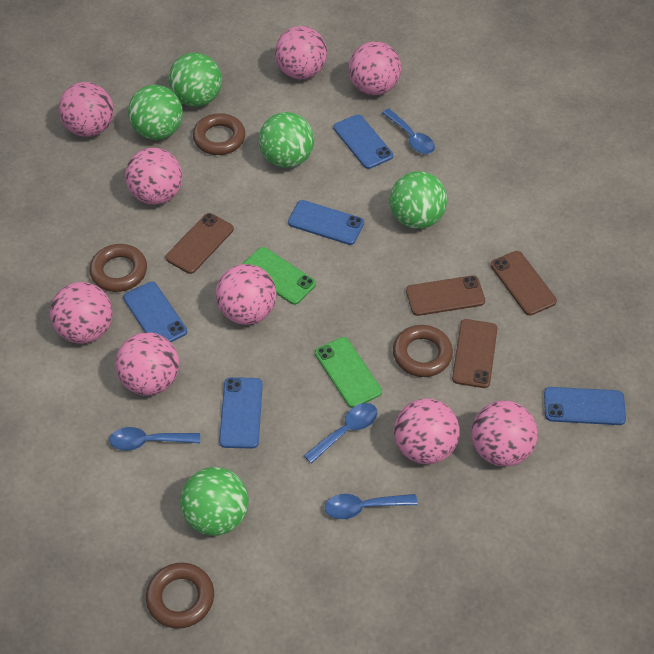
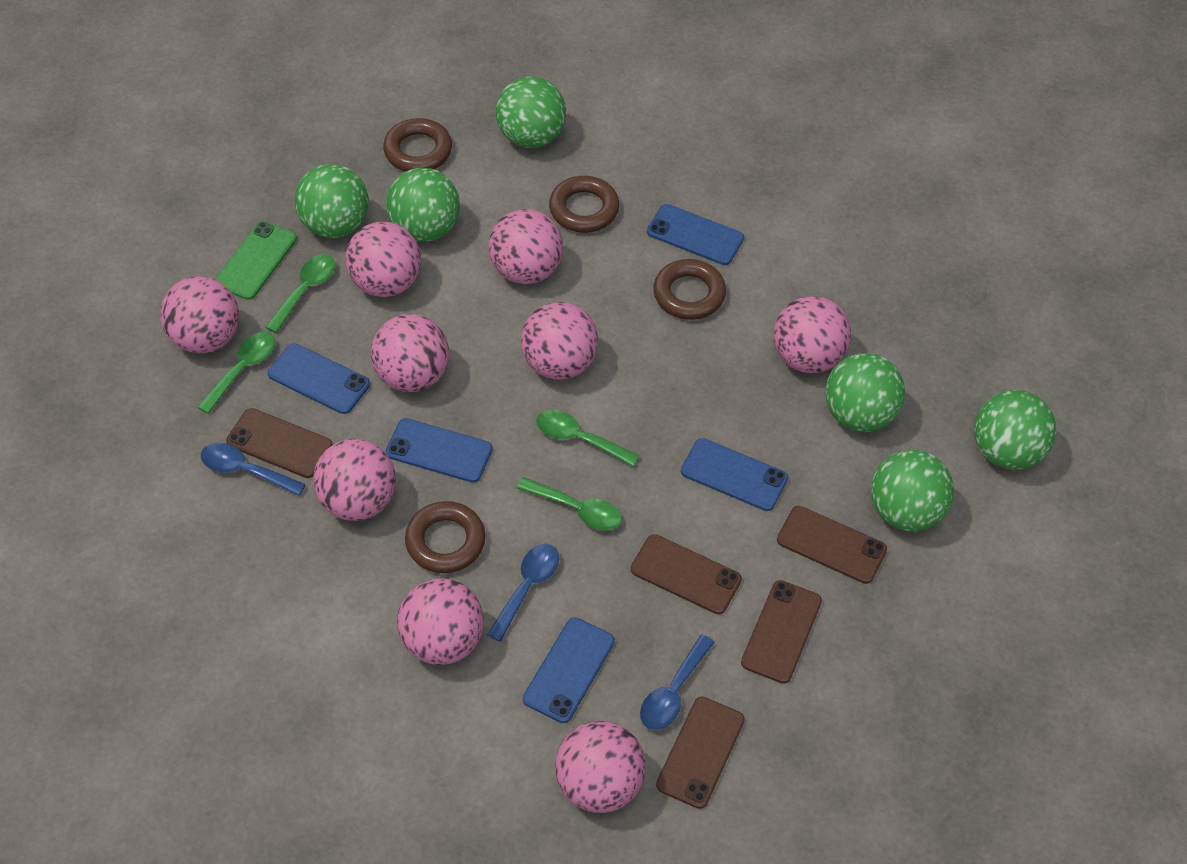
blue spoon: 4 -> 3
brown phone: 4 -> 5
green ball: 5 -> 6
green phone: 2 -> 1
green spoon: 0 -> 4

